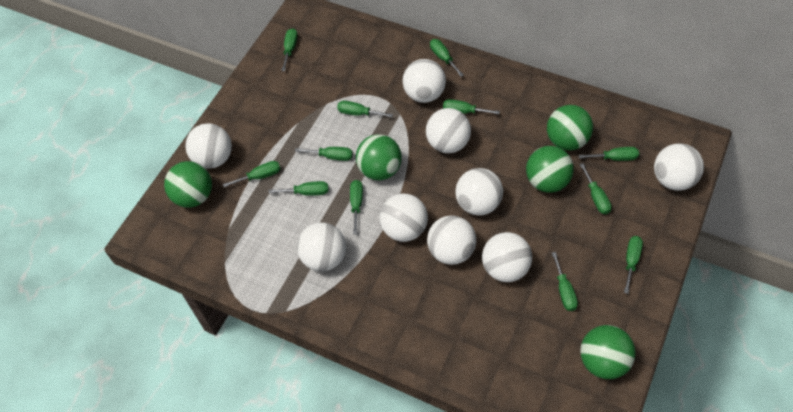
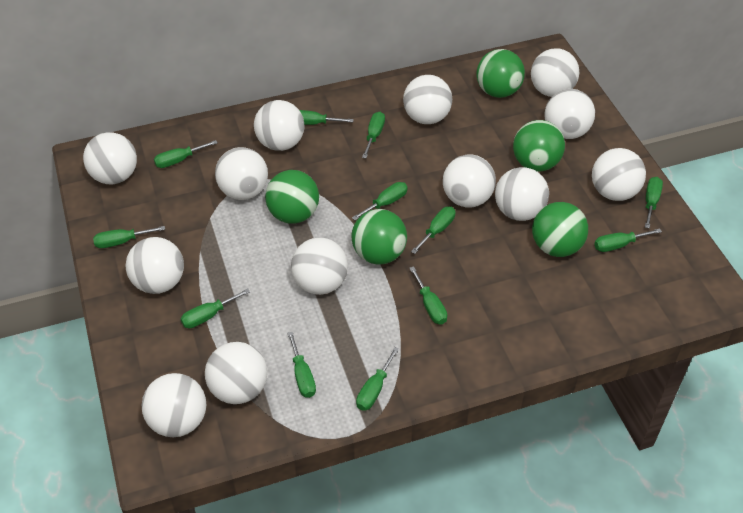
white ball: 9 -> 13

